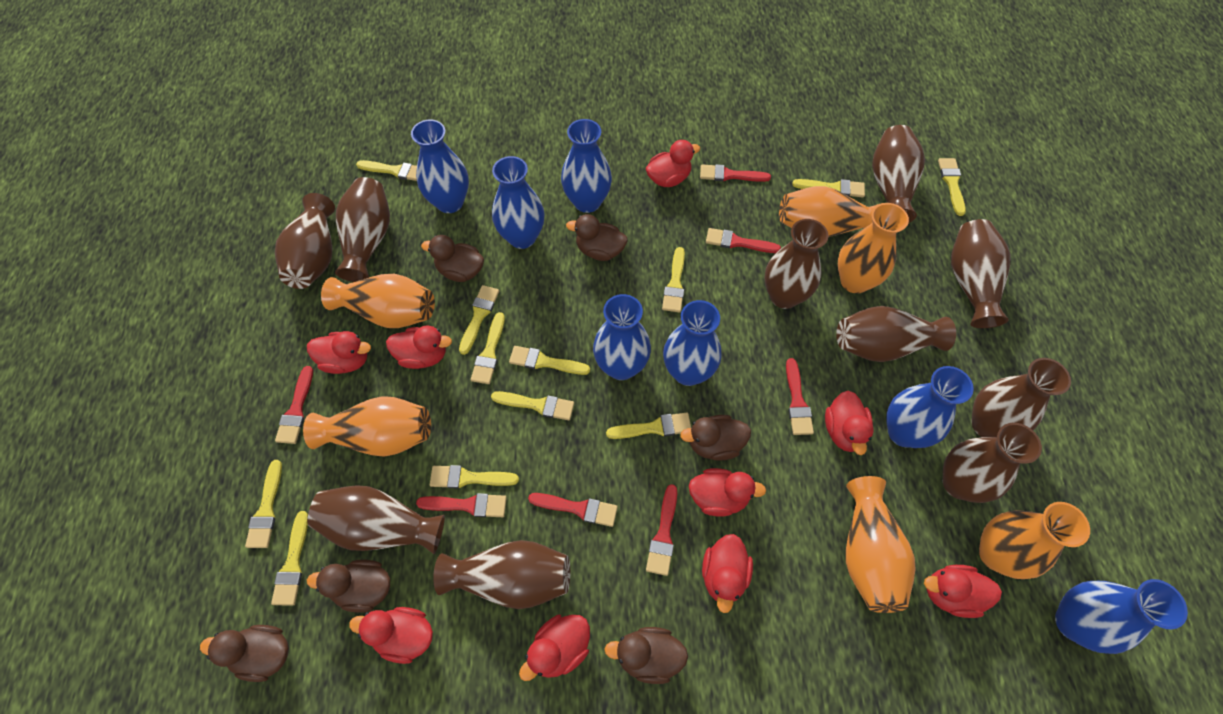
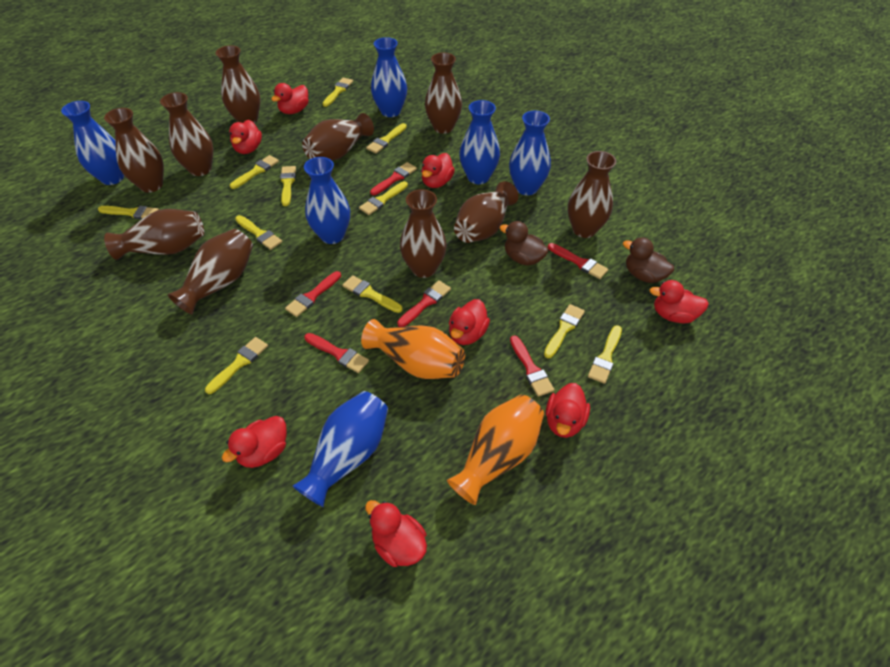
blue vase: 7 -> 6
brown duck: 6 -> 2
orange vase: 6 -> 2
red brush: 7 -> 6
red duck: 9 -> 8
yellow brush: 12 -> 11

